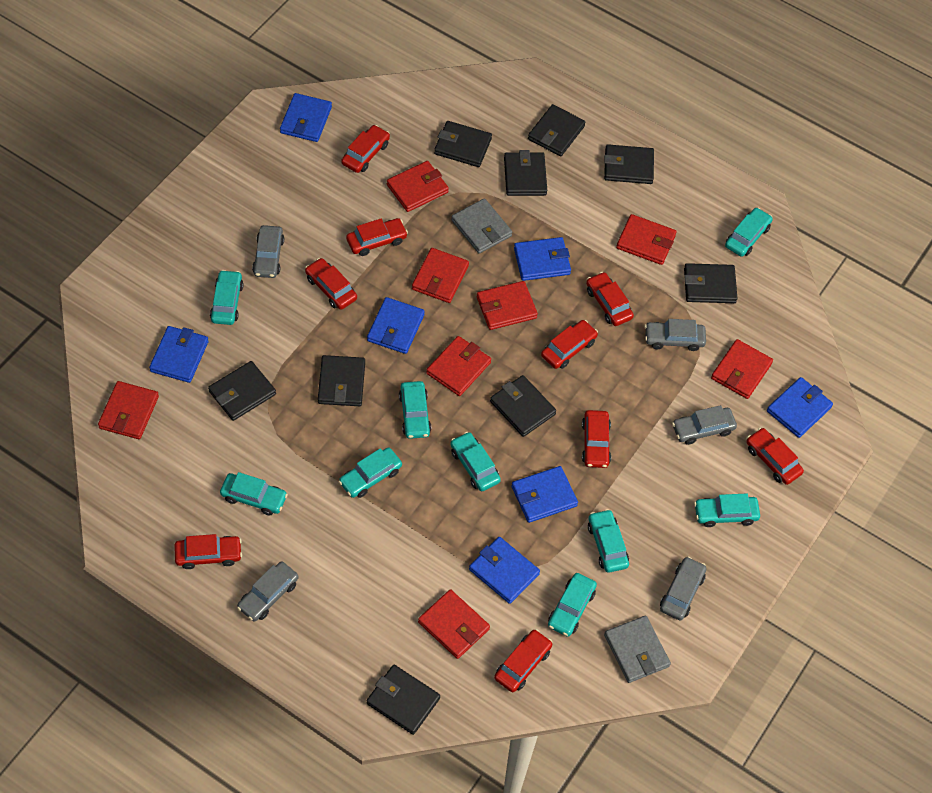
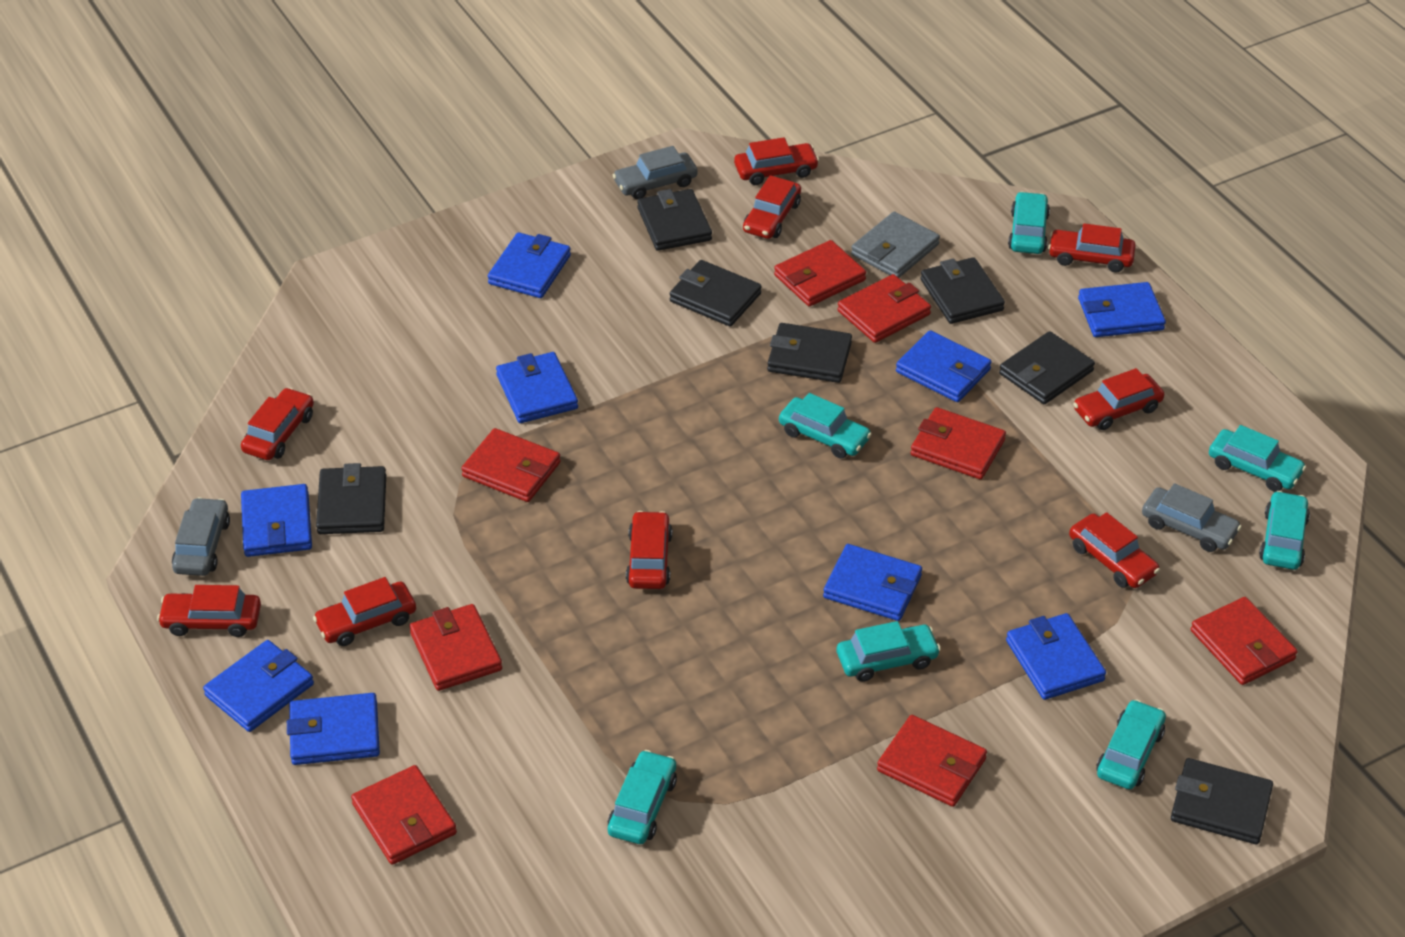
black wallet: 9 -> 7
blue wallet: 7 -> 9
grey car: 5 -> 3
grey wallet: 2 -> 1
turquoise car: 9 -> 7

